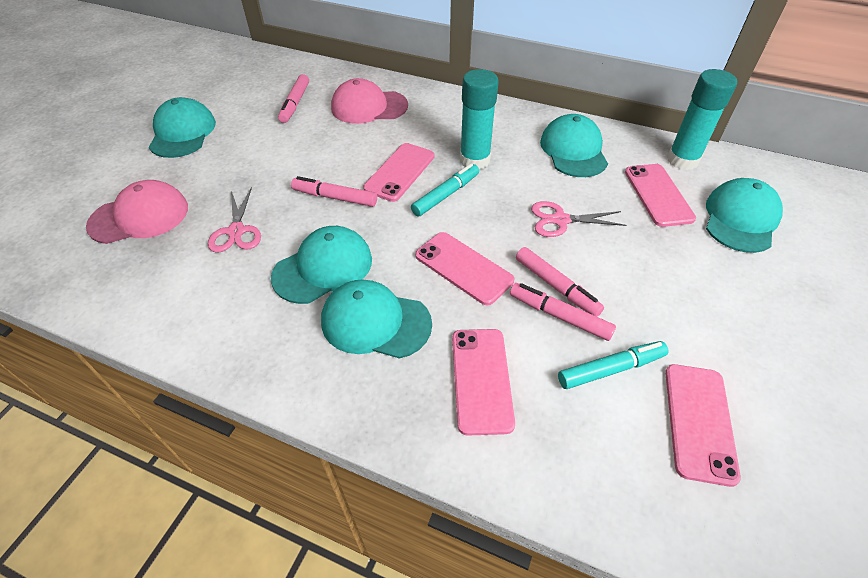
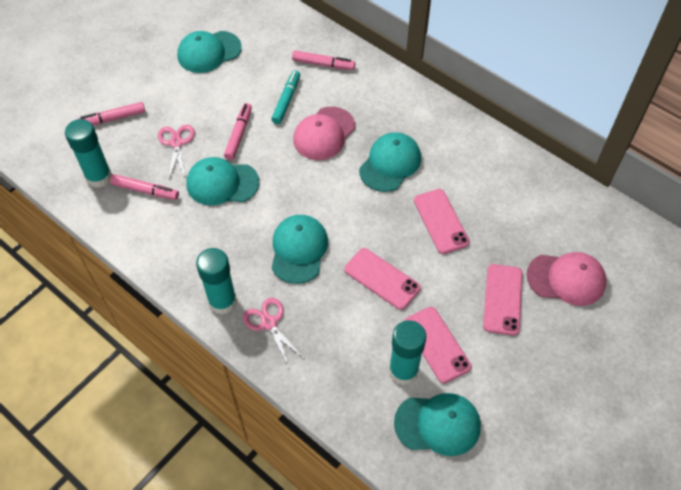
pink phone: 5 -> 4
turquoise glue stick: 2 -> 3
turquoise marker: 2 -> 1

